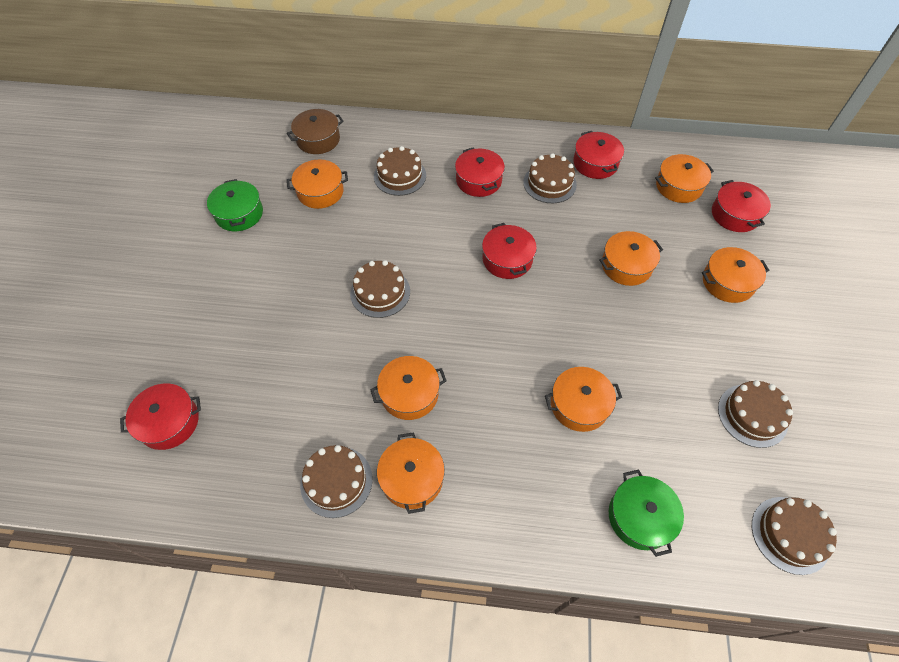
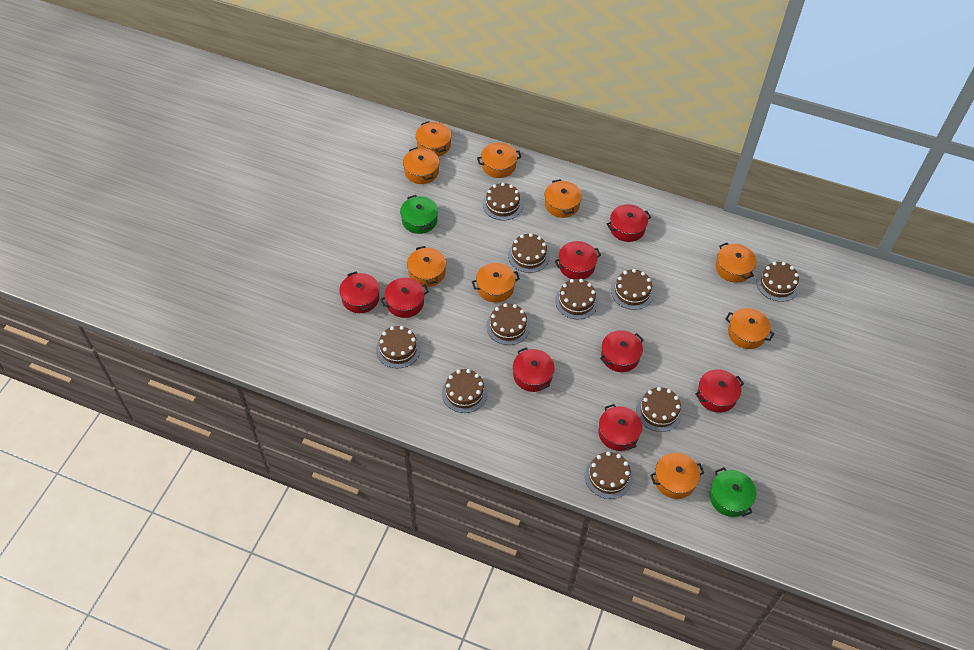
brown cake: 6 -> 10
brown pot: 1 -> 0
orange pot: 7 -> 9
red pot: 5 -> 8

